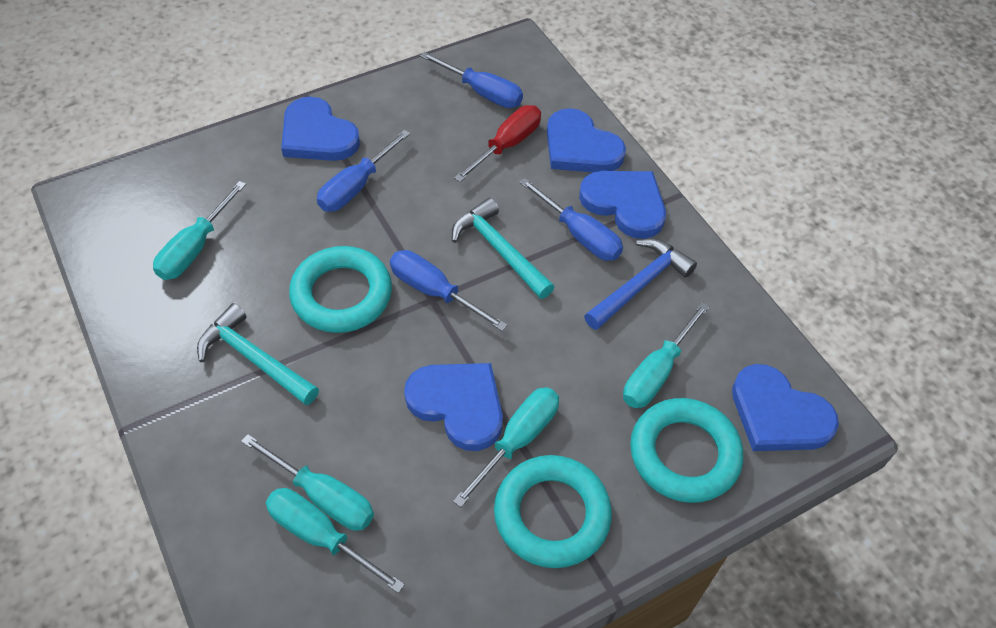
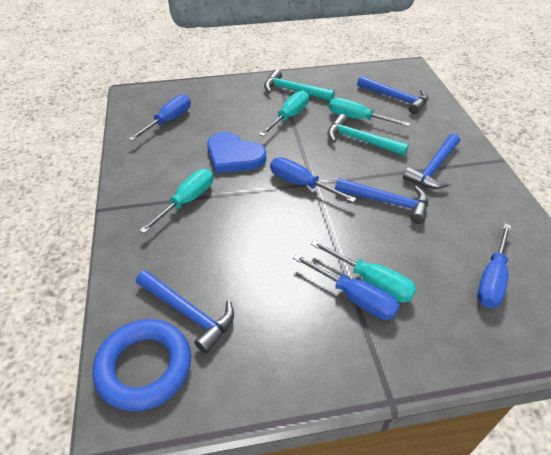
blue hammer: 1 -> 4
blue heart: 5 -> 1
blue ring: 0 -> 1
red screwdriver: 1 -> 0
turquoise ring: 3 -> 0
turquoise screwdriver: 5 -> 4

